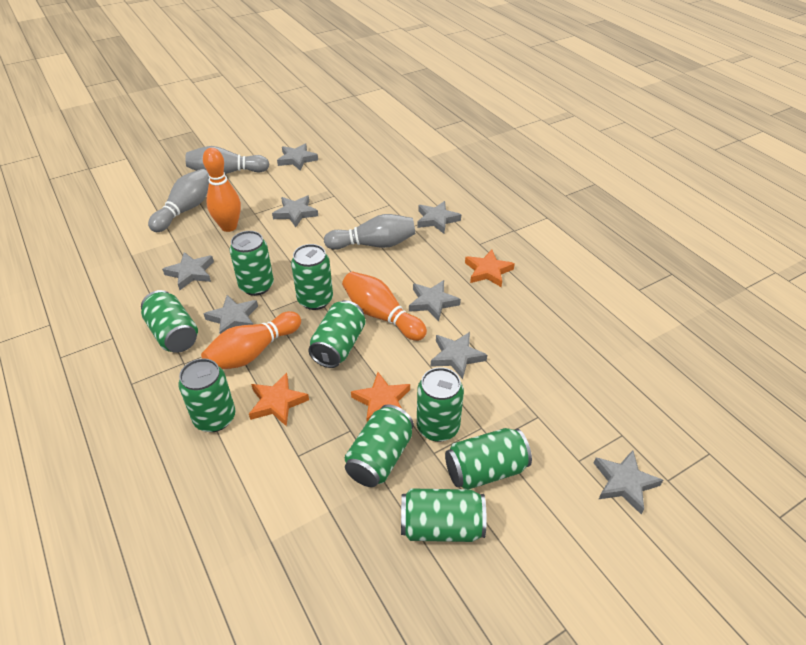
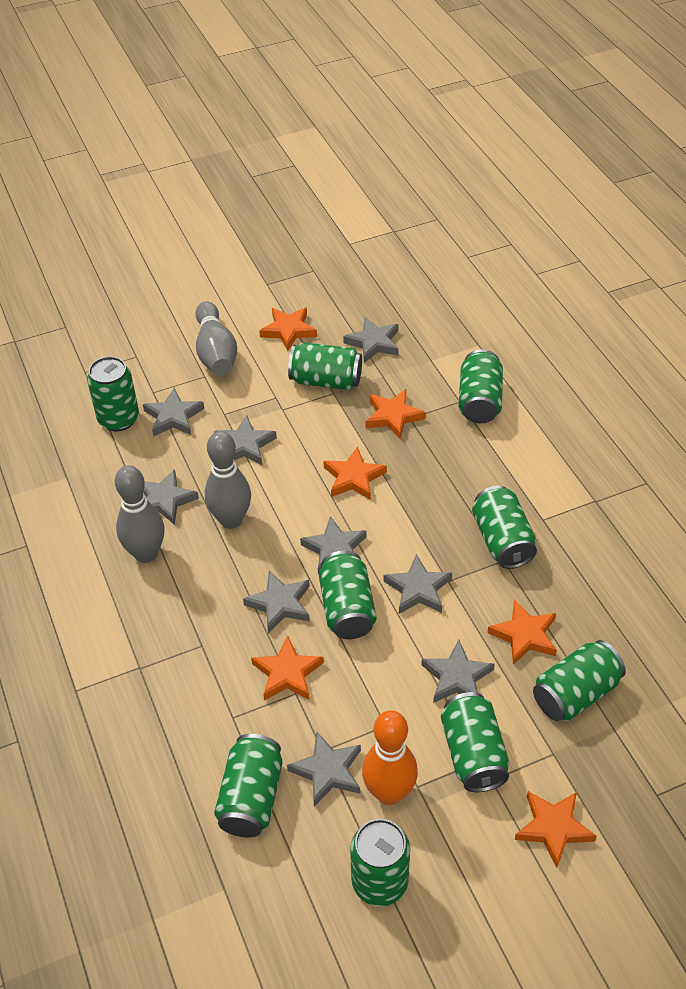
grey star: 8 -> 9
orange bowling pin: 3 -> 1
orange star: 3 -> 6

